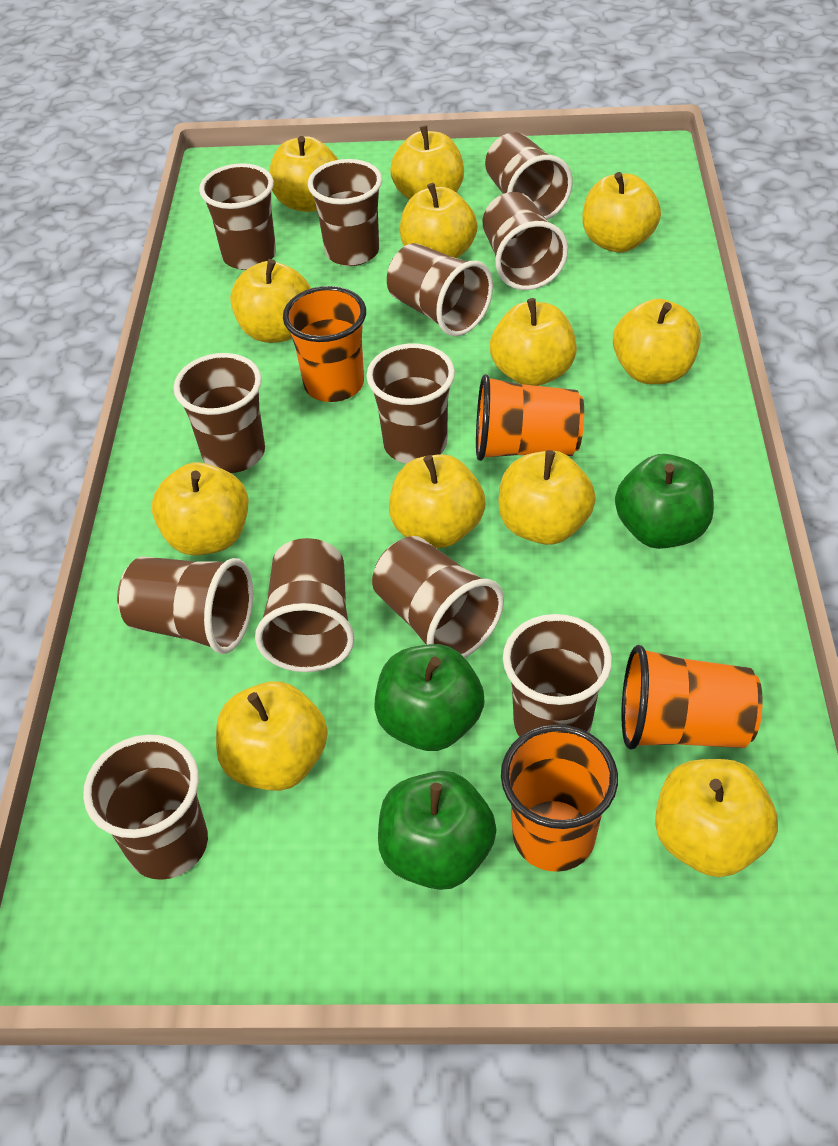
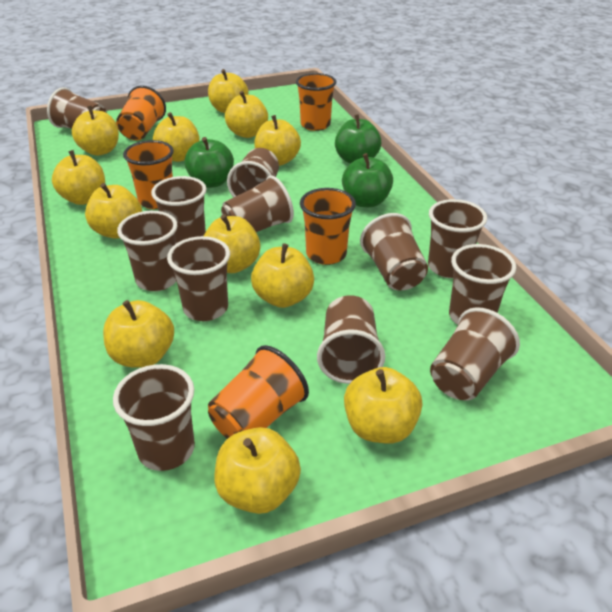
orange cup: 4 -> 5

